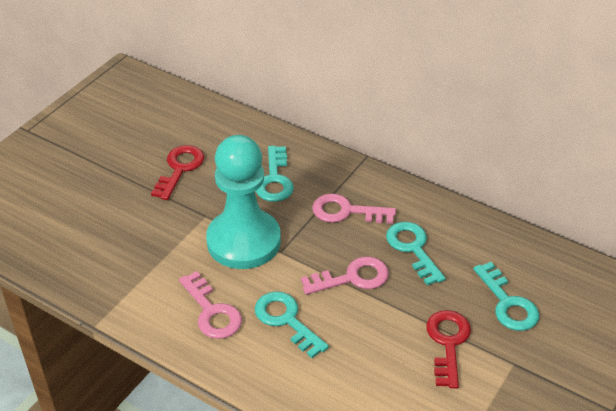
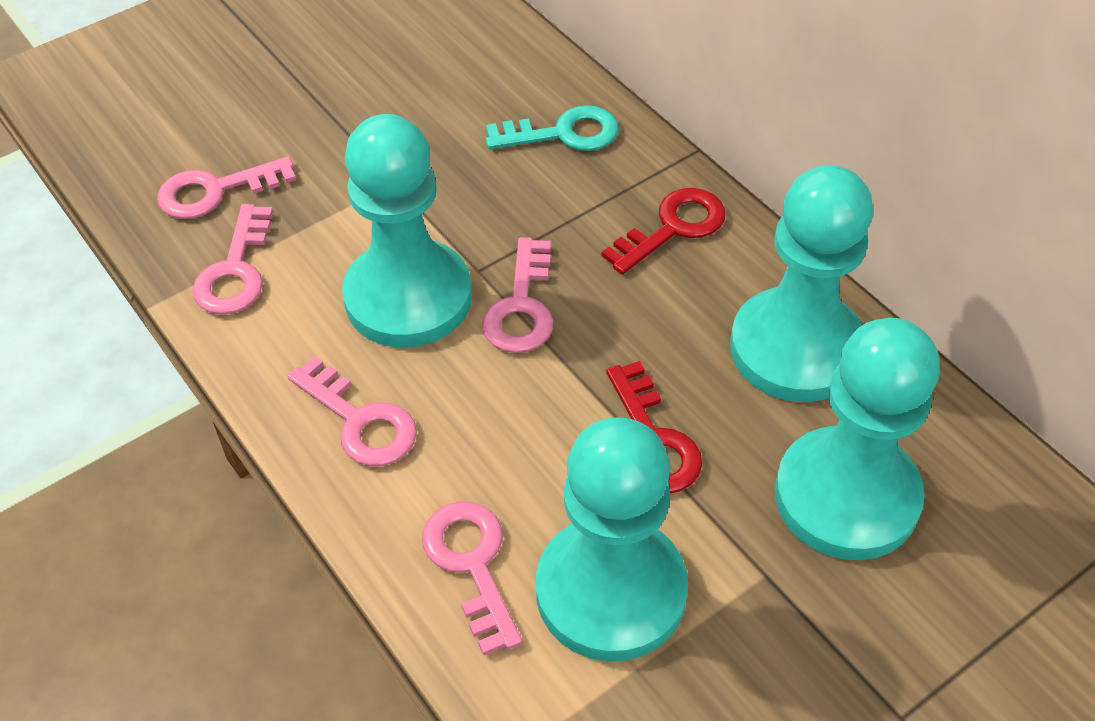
pink key: 3 -> 5
turquoise key: 4 -> 1
turquoise pawn: 1 -> 4

